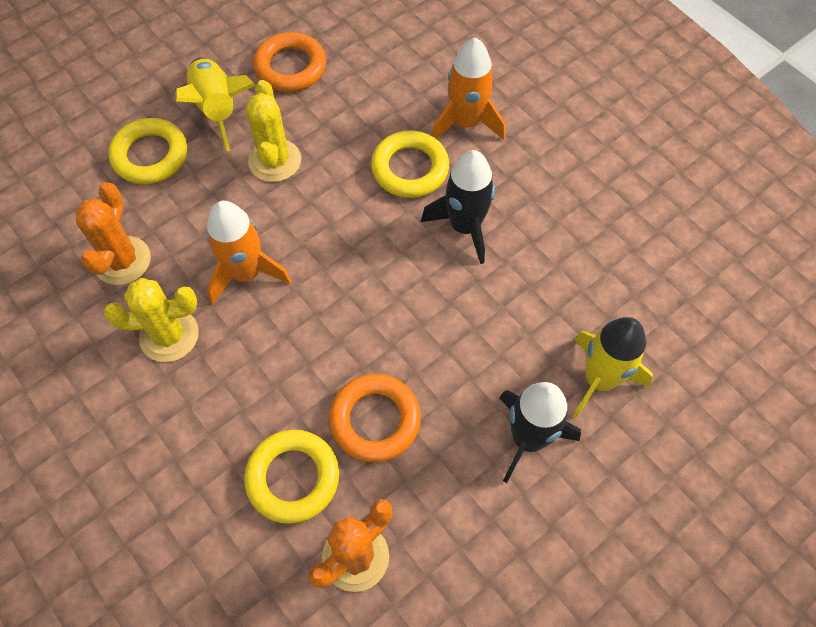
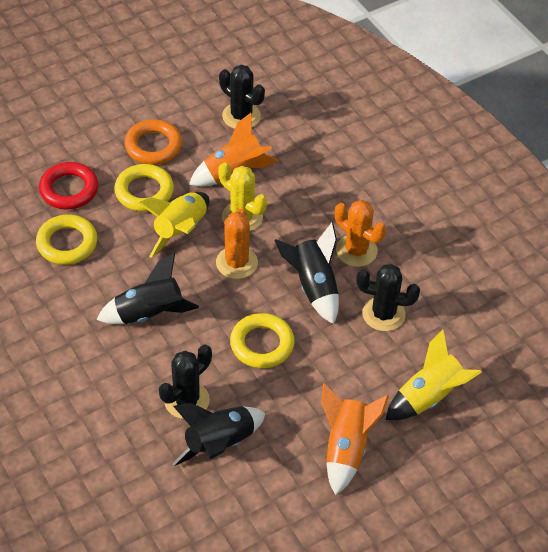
black cactus: 0 -> 3
black rocket: 2 -> 3
orange ring: 2 -> 1
red ring: 0 -> 1
yellow cactus: 2 -> 1

